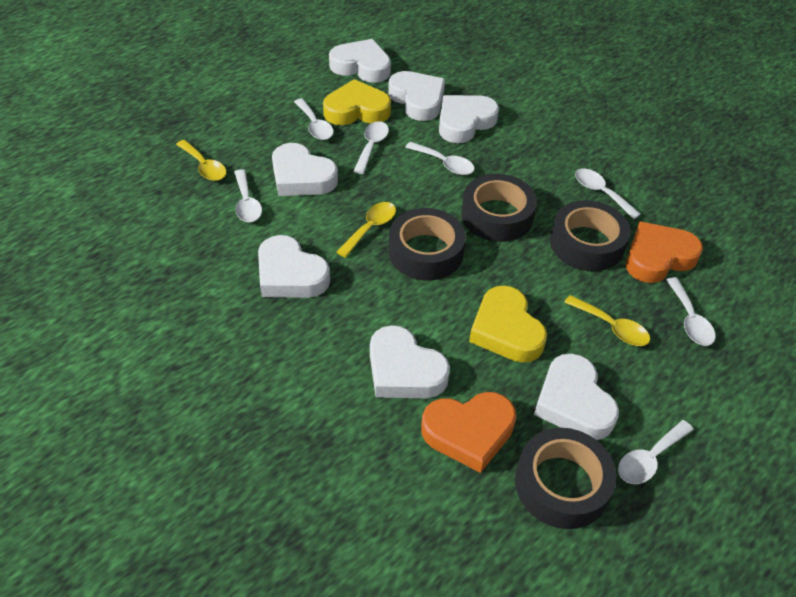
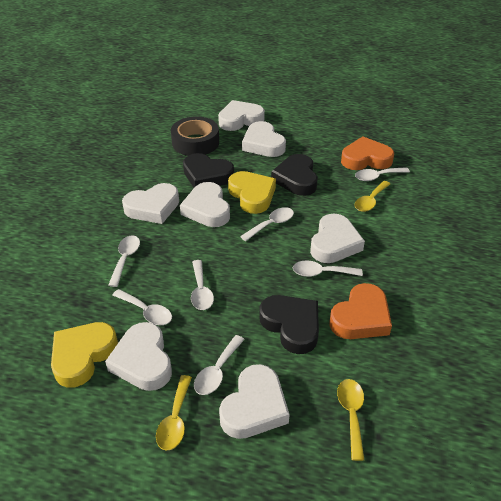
black heart: 0 -> 3
black tape: 4 -> 1

